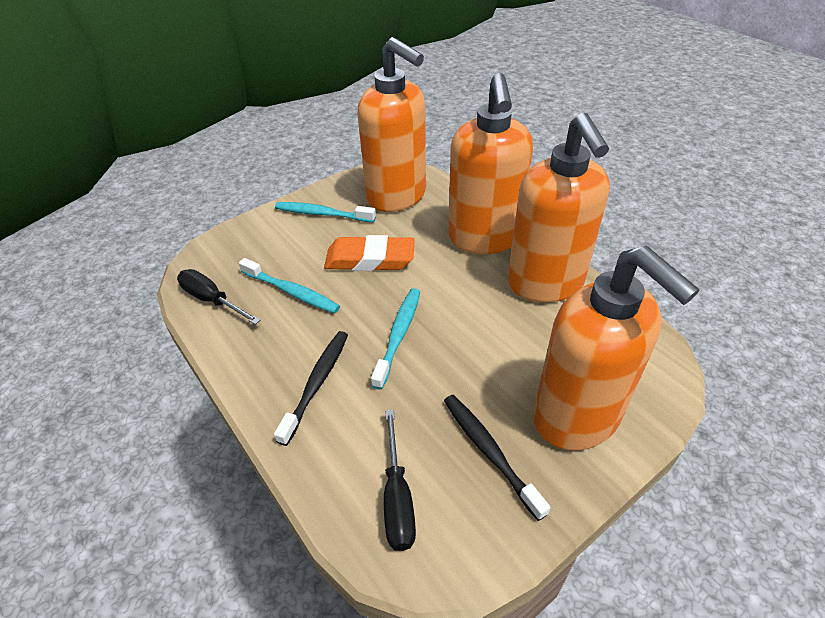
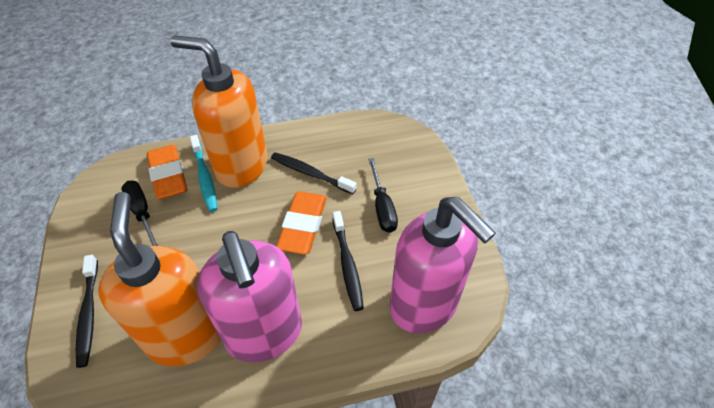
black toothbrush: 2 -> 3
orange eraser: 1 -> 2
orange soap dispenser: 4 -> 2
pink soap dispenser: 0 -> 2
turquoise toothbrush: 3 -> 1

